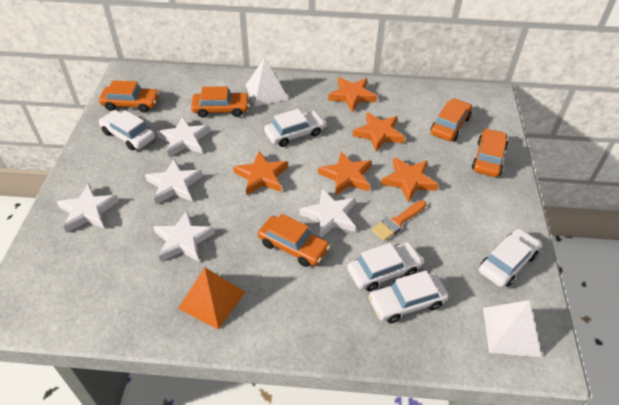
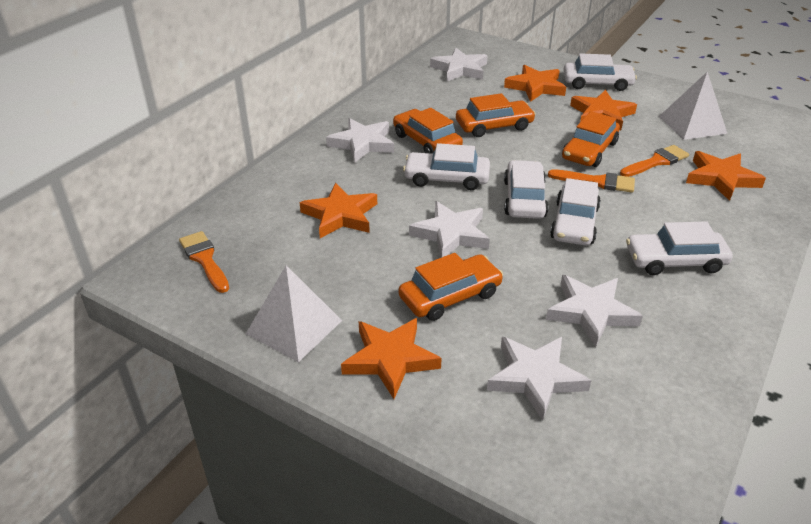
orange brush: 1 -> 3
orange car: 5 -> 4
orange pyramid: 1 -> 0

